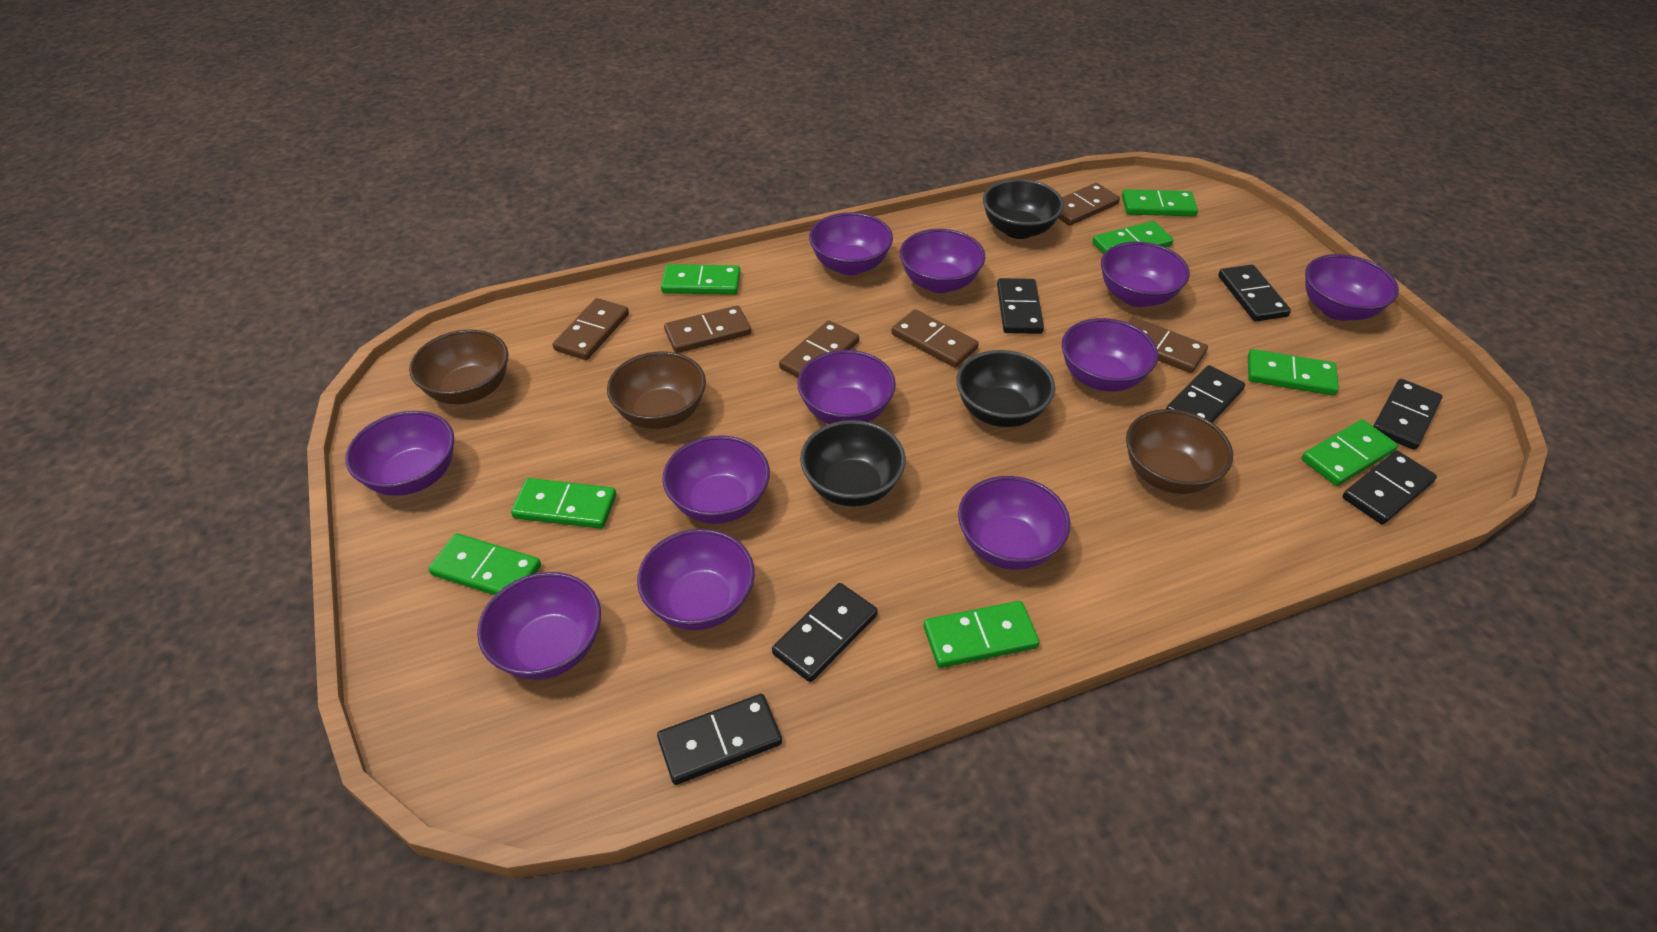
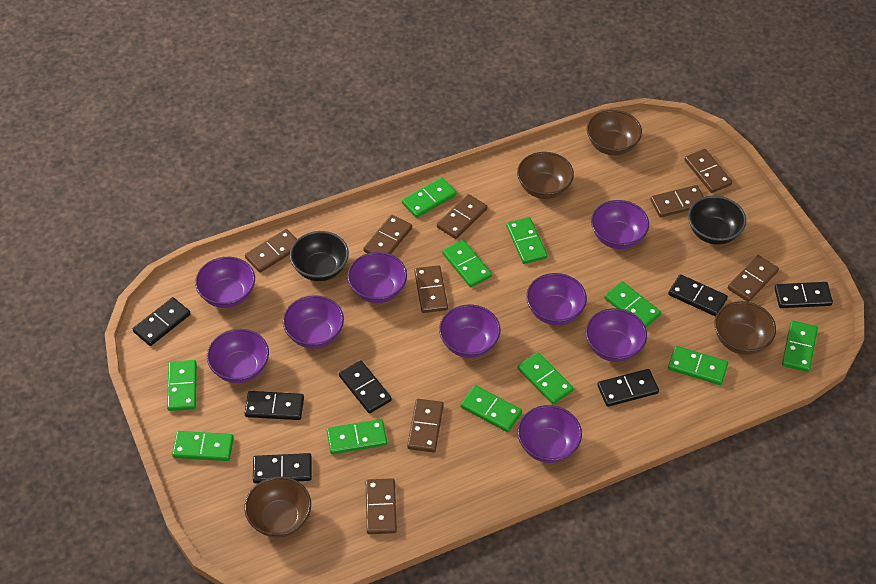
black bowl: 3 -> 2
brown bowl: 3 -> 4
brown domino: 6 -> 9
green domino: 8 -> 11
purple bowl: 11 -> 9

